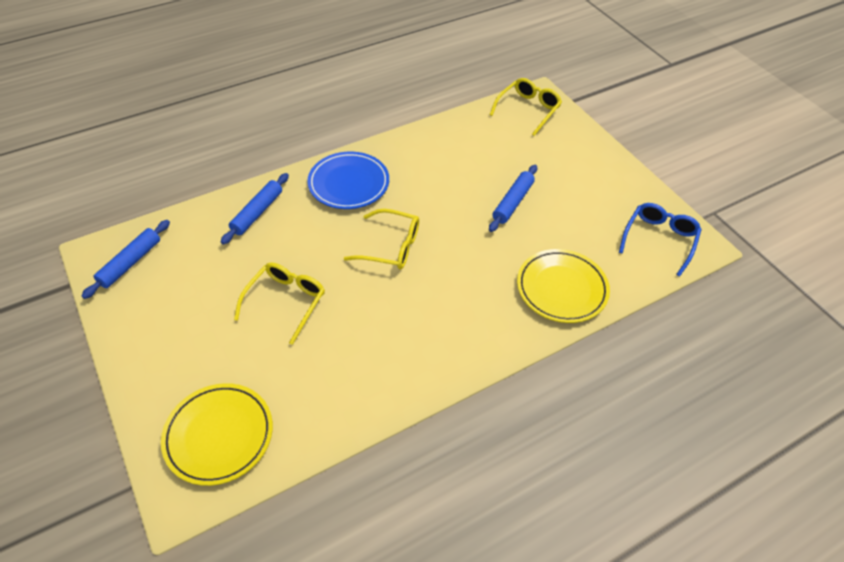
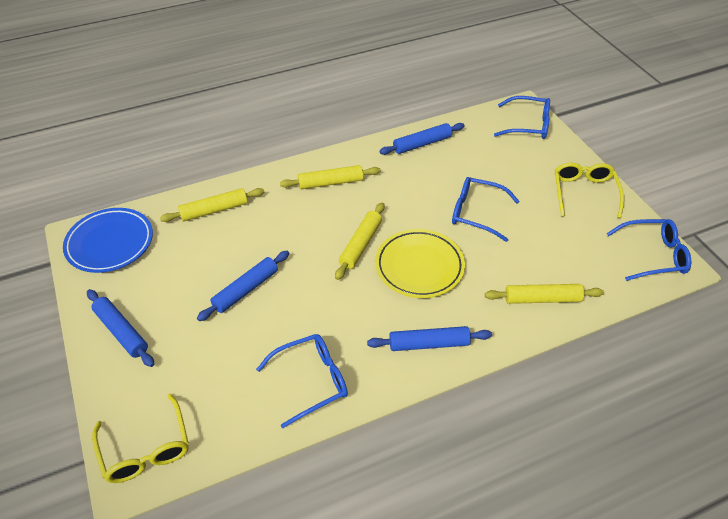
blue glasses: 1 -> 4
blue rolling pin: 3 -> 4
yellow glasses: 3 -> 2
yellow plate: 2 -> 1
yellow rolling pin: 0 -> 4

